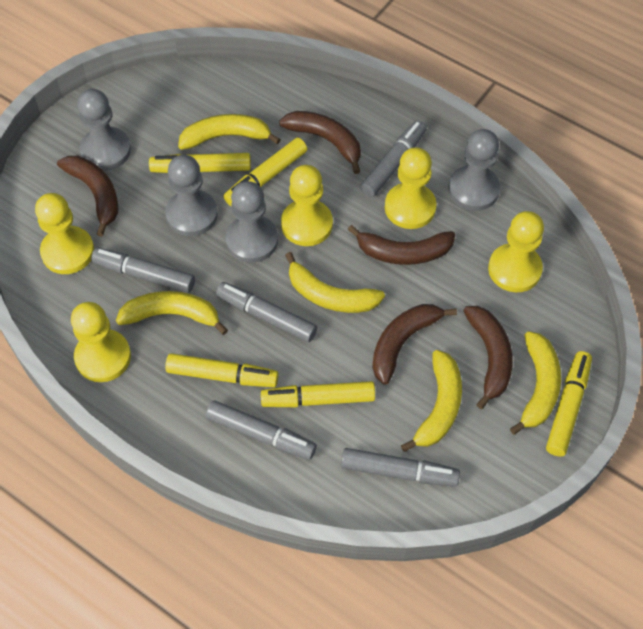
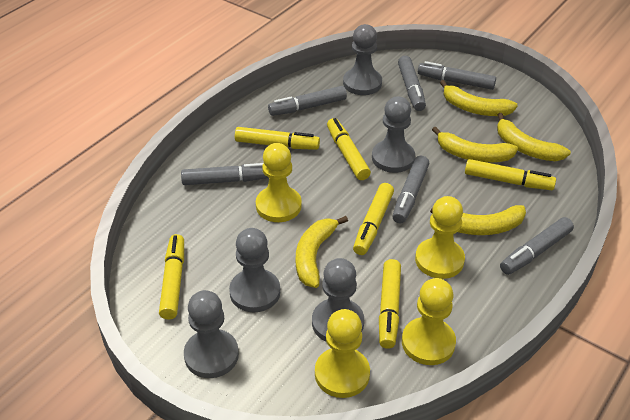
brown banana: 5 -> 0
grey marker: 5 -> 6
grey pawn: 4 -> 5
yellow marker: 5 -> 6
yellow pawn: 5 -> 4

